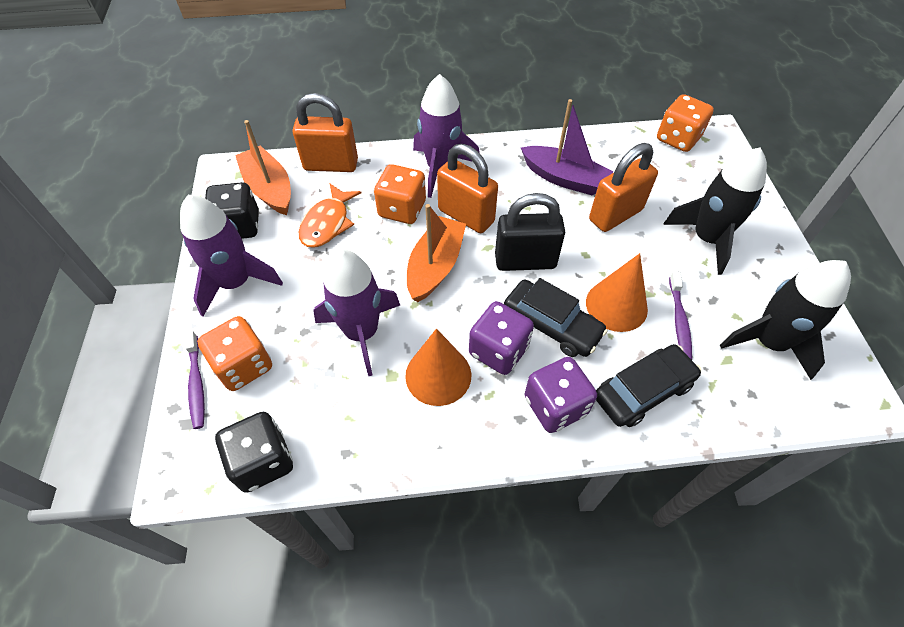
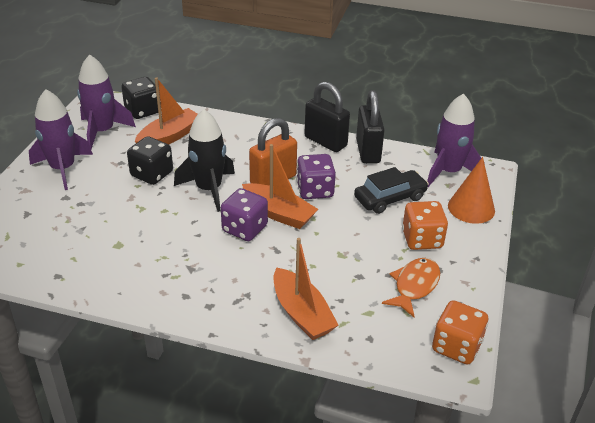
black car: 2 -> 1
black padlock: 1 -> 2
black rocket: 2 -> 1
orange boat: 2 -> 3
orange cone: 2 -> 1
orange dice: 3 -> 2
orange padlock: 3 -> 1
purple boat: 1 -> 0
purple toothbrush: 2 -> 0

